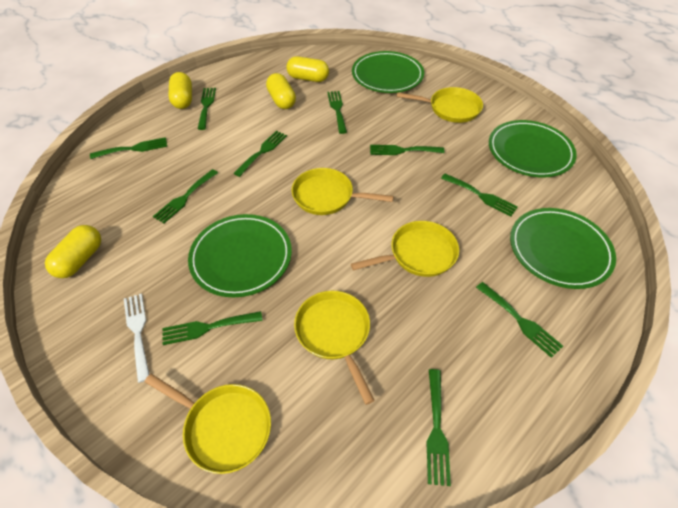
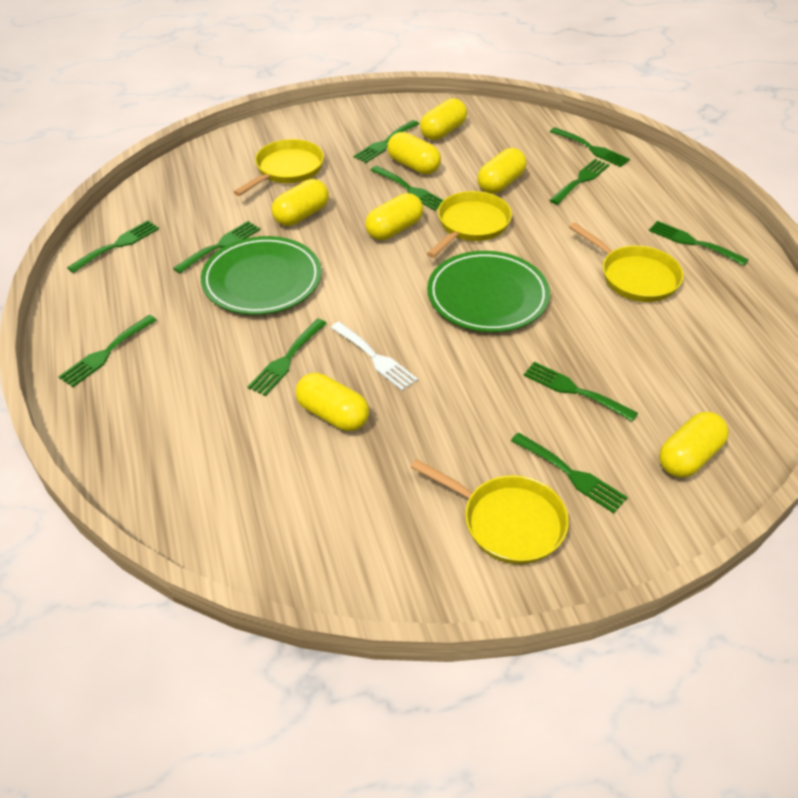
green fork: 10 -> 11
green plate: 4 -> 2
yellow capsule: 4 -> 7
yellow pan: 5 -> 4

